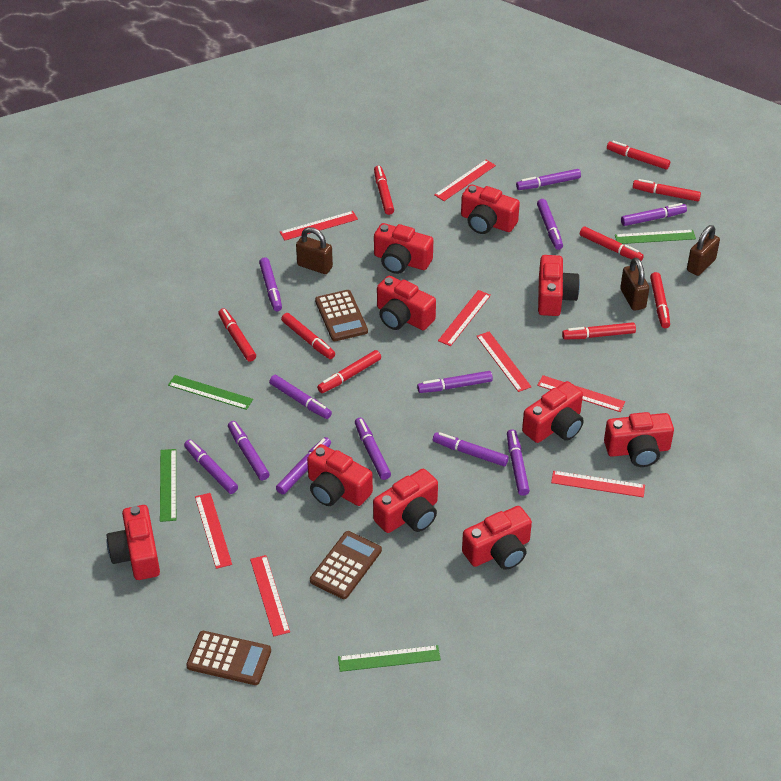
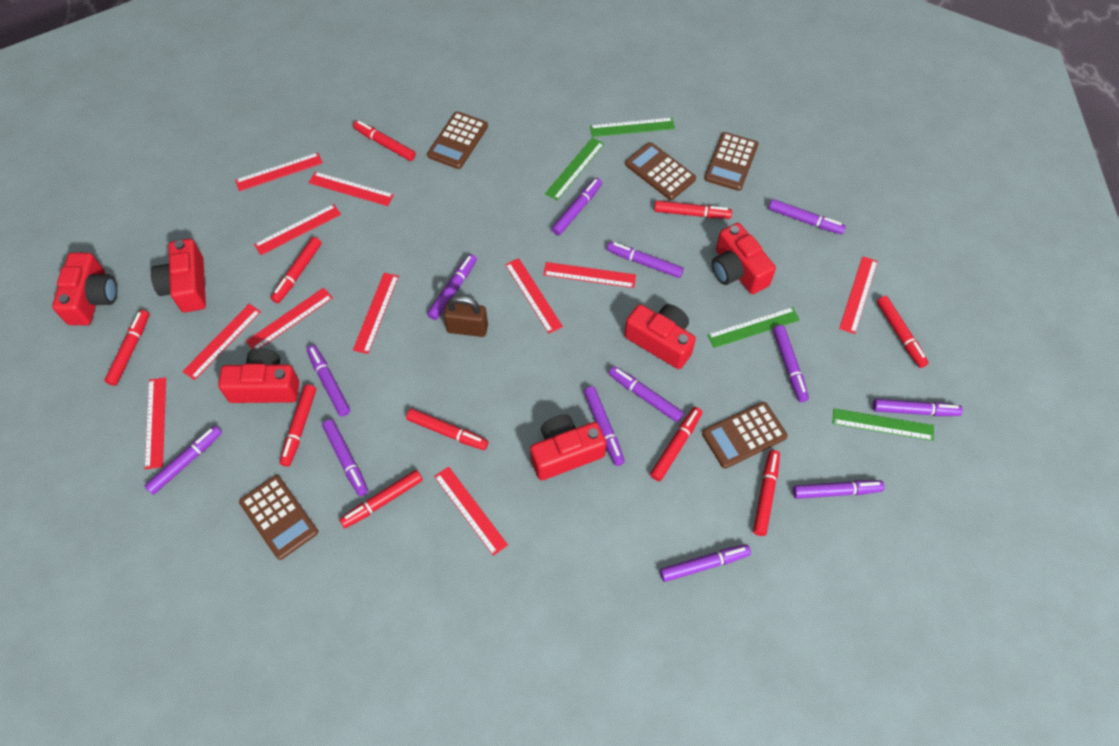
brown calculator: 3 -> 5
brown padlock: 3 -> 1
purple marker: 12 -> 13
red camera: 10 -> 6
red marker: 9 -> 10
red ruler: 8 -> 11

